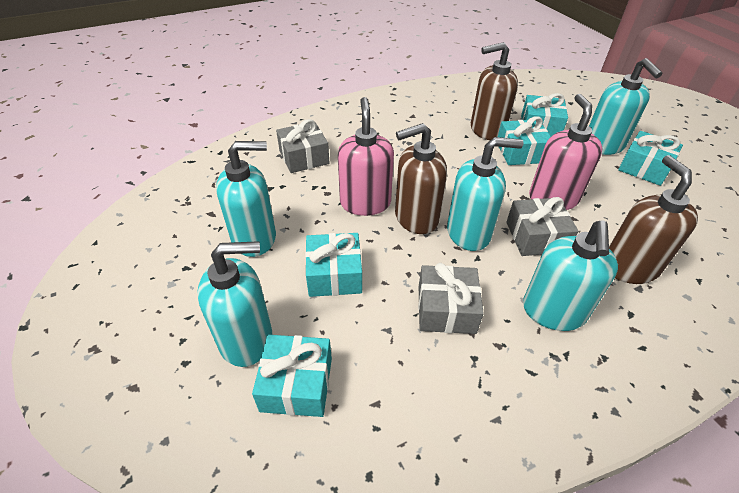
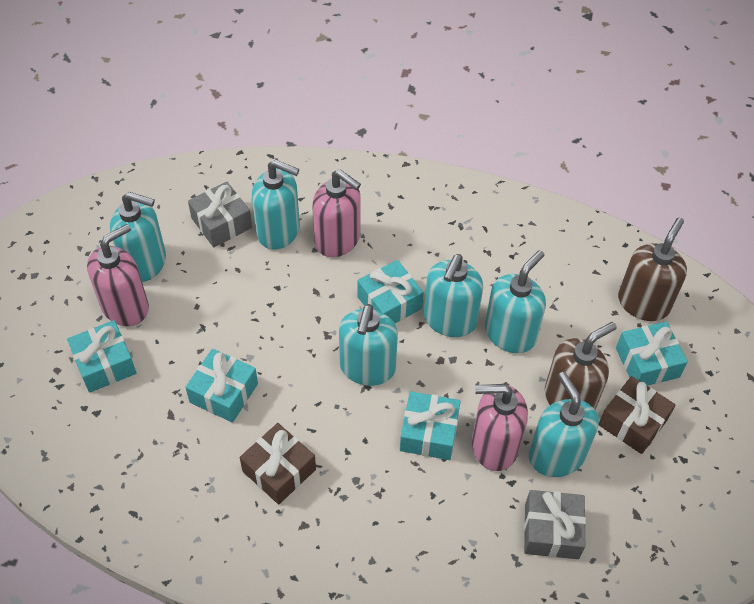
brown gift: 0 -> 2
brown soap dispenser: 3 -> 2
grey gift: 3 -> 2
pink soap dispenser: 2 -> 3
turquoise soap dispenser: 5 -> 6

